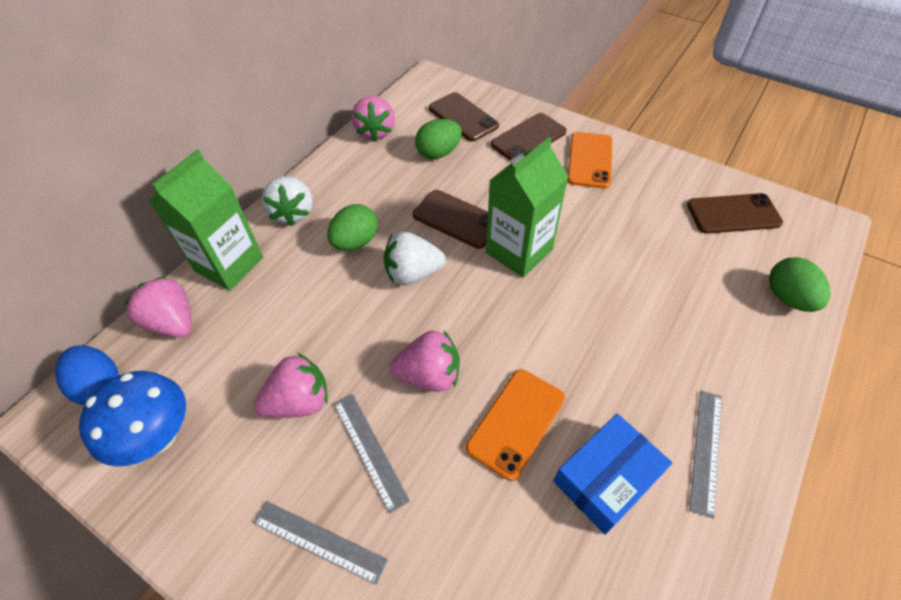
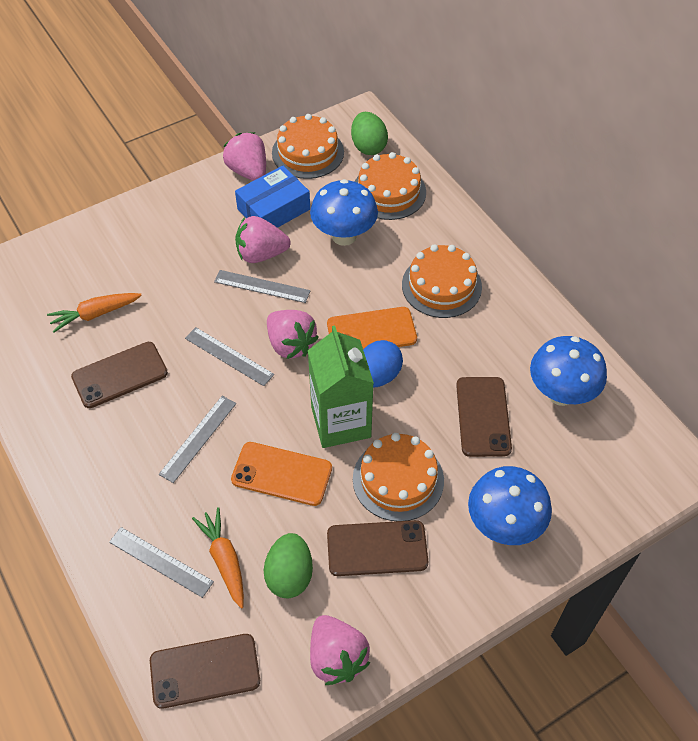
blue mushroom: 1 -> 3
green carton: 2 -> 1
green egg: 3 -> 2
grey ruler: 3 -> 4
orange cake: 0 -> 4
orange carrot: 0 -> 2
white strawberry: 2 -> 0

